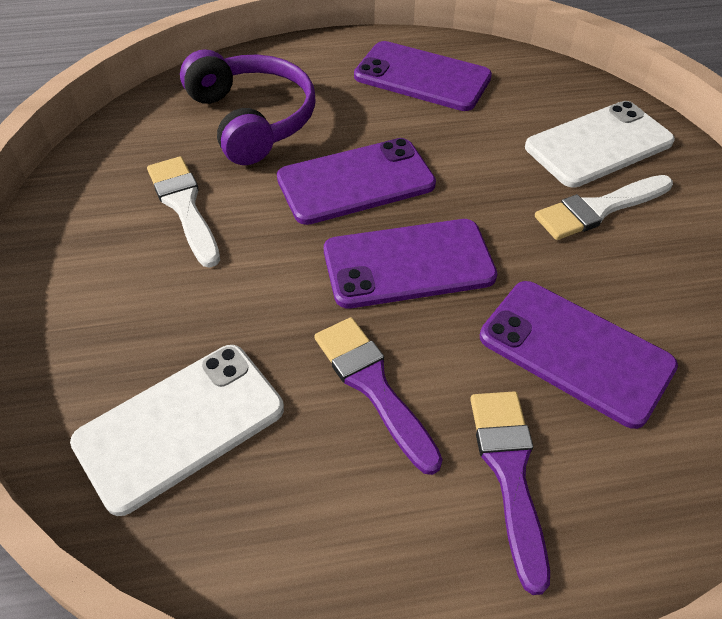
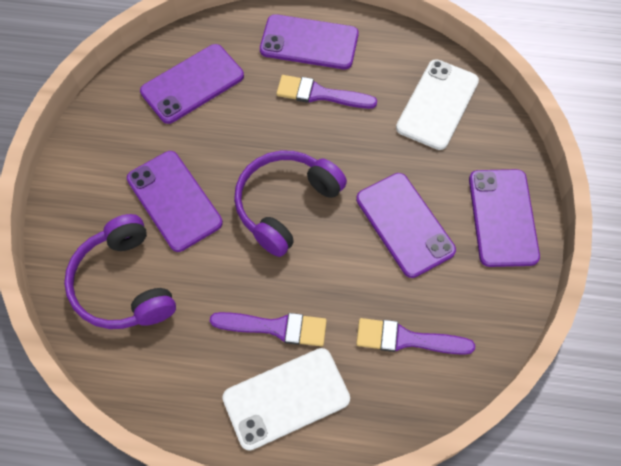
purple brush: 2 -> 3
purple headphones: 1 -> 2
purple phone: 4 -> 5
white brush: 2 -> 0

